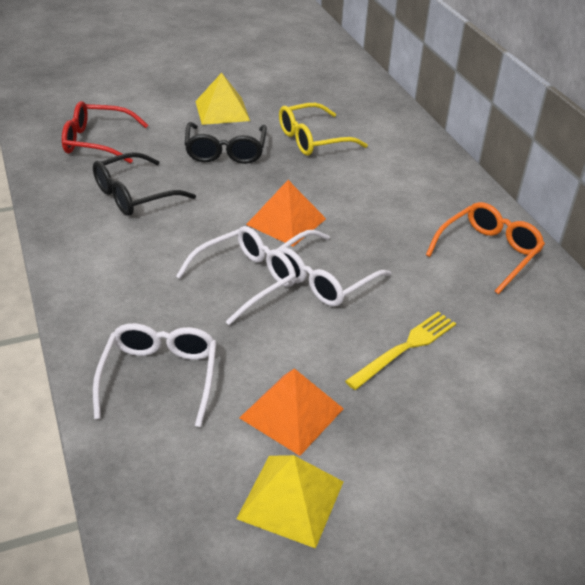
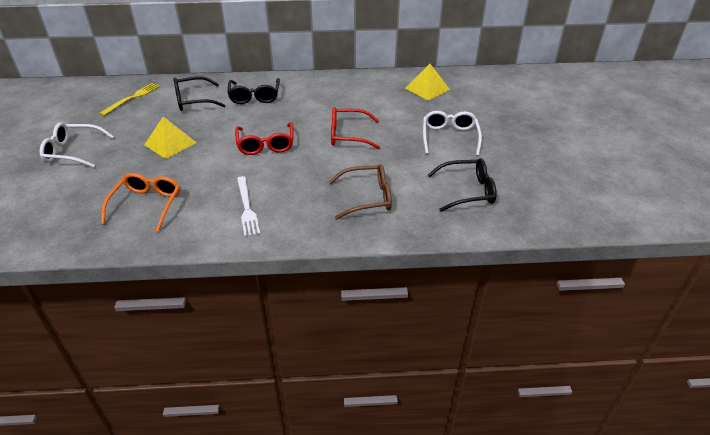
black glasses: 2 -> 3
brown glasses: 0 -> 1
orange pyramid: 2 -> 0
red glasses: 1 -> 2
white fork: 0 -> 1
white glasses: 3 -> 2
yellow glasses: 1 -> 0

